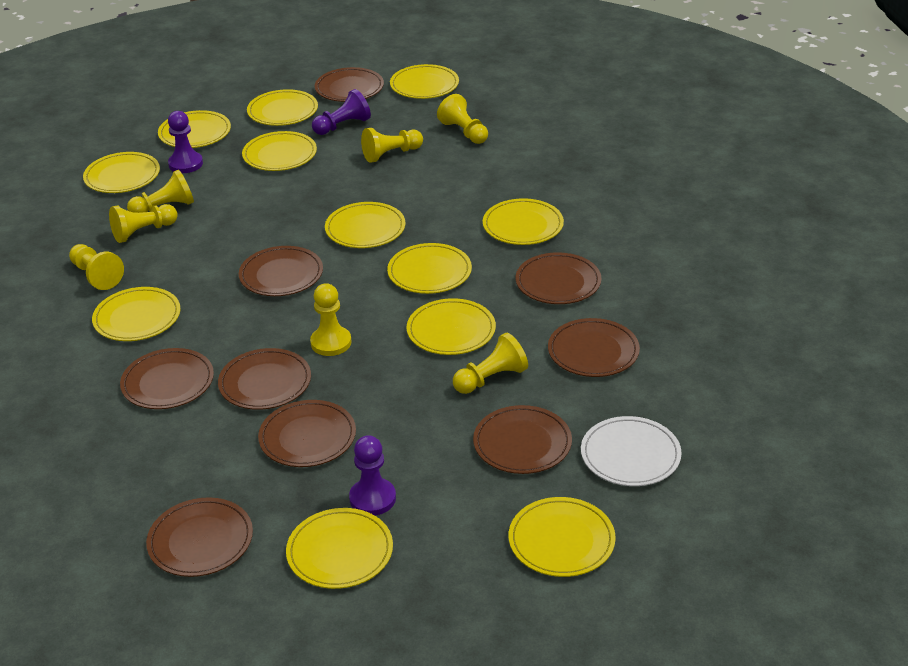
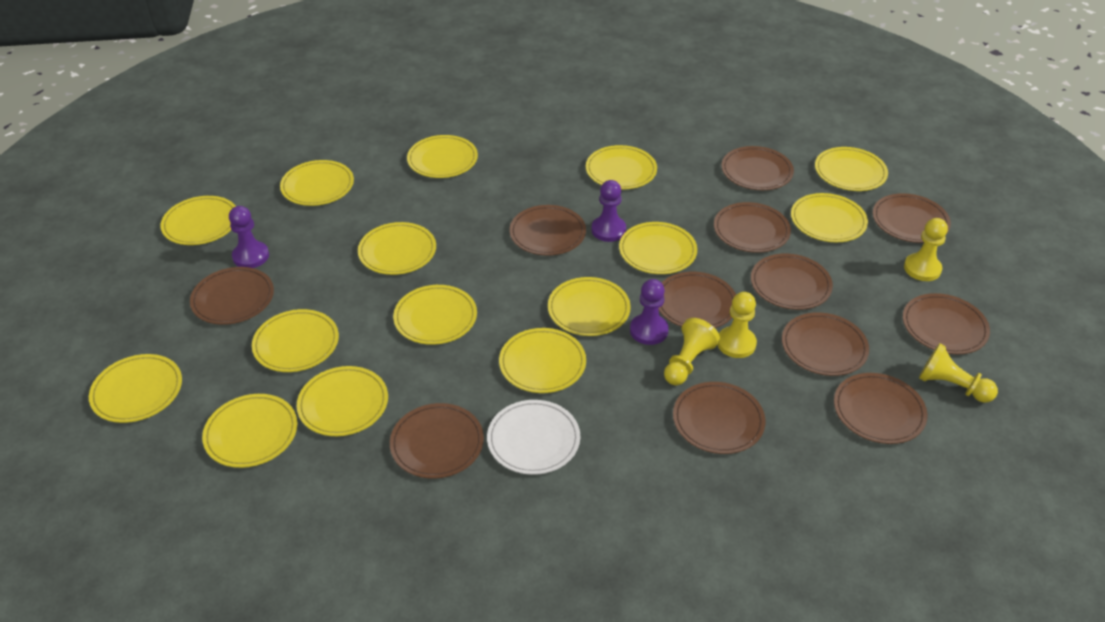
brown plate: 9 -> 12
yellow pawn: 7 -> 4
yellow plate: 12 -> 15

